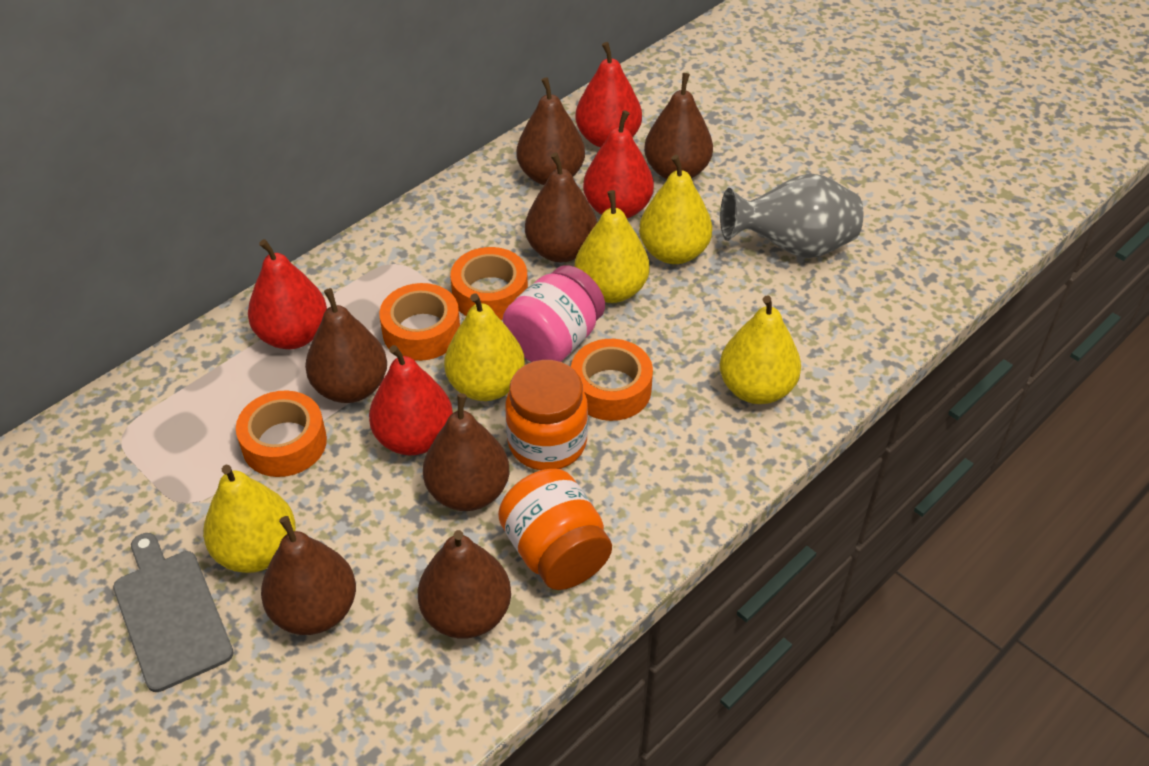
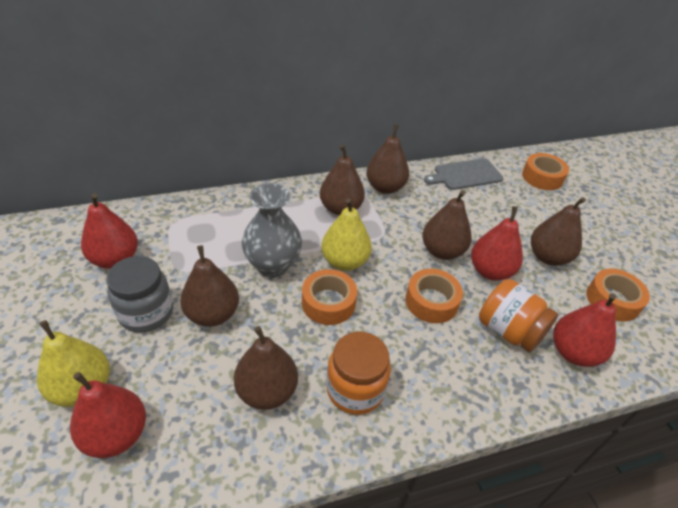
brown pear: 7 -> 6
grey jar: 0 -> 1
pink jar: 1 -> 0
yellow pear: 5 -> 2

